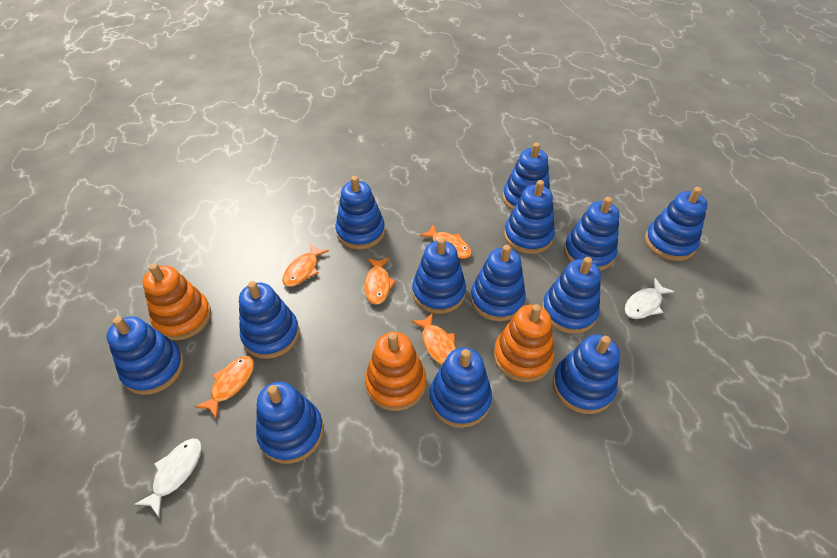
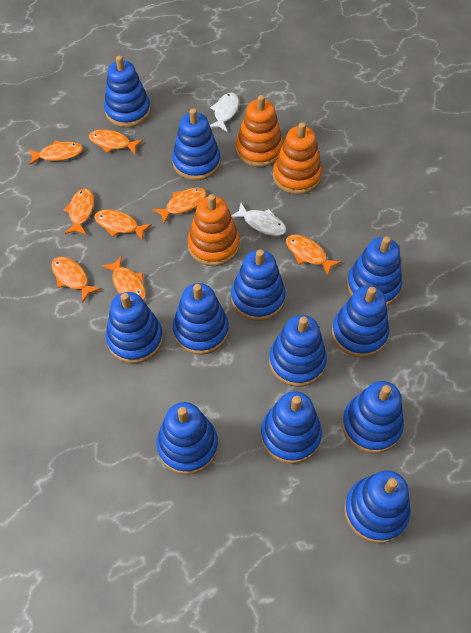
blue stacking toy: 13 -> 12
orange fish: 5 -> 8

